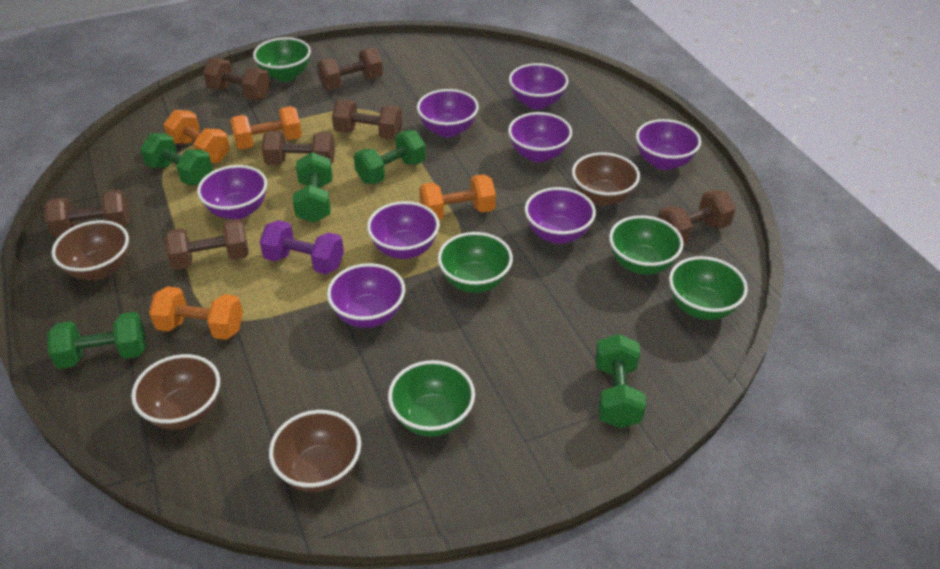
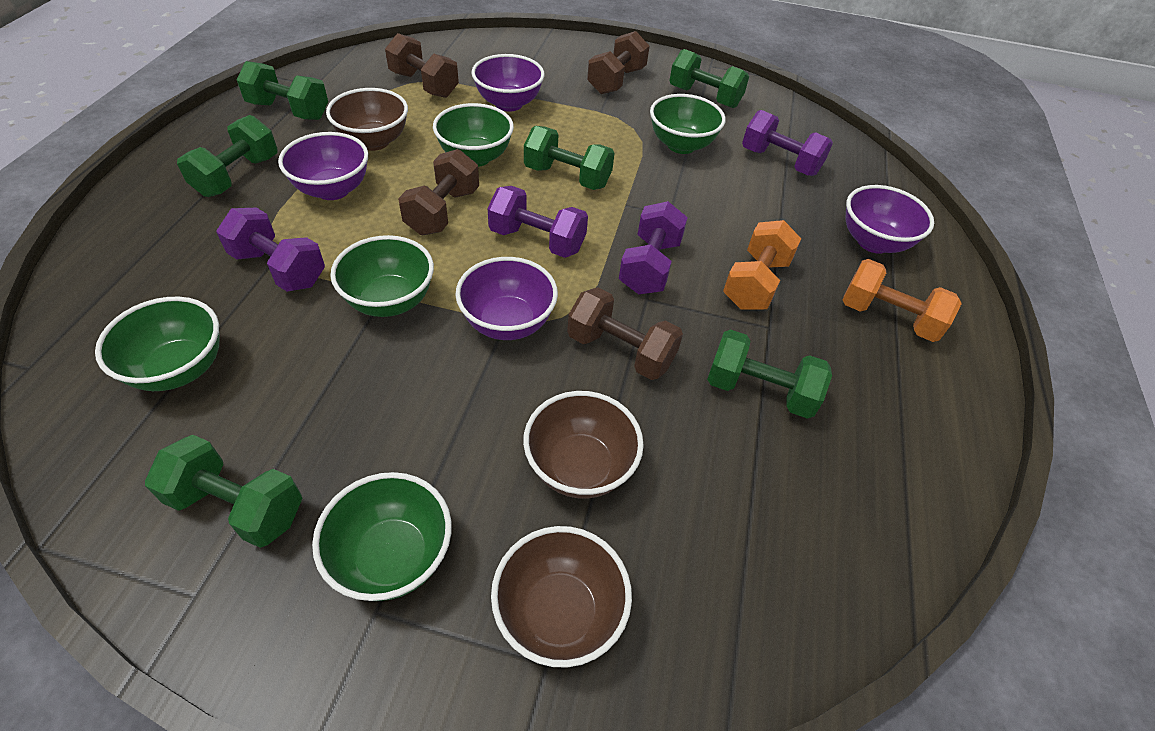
brown bowl: 4 -> 3
brown dumbbell: 7 -> 4
green dumbbell: 5 -> 6
orange dumbbell: 4 -> 2
purple bowl: 8 -> 4
purple dumbbell: 1 -> 4

